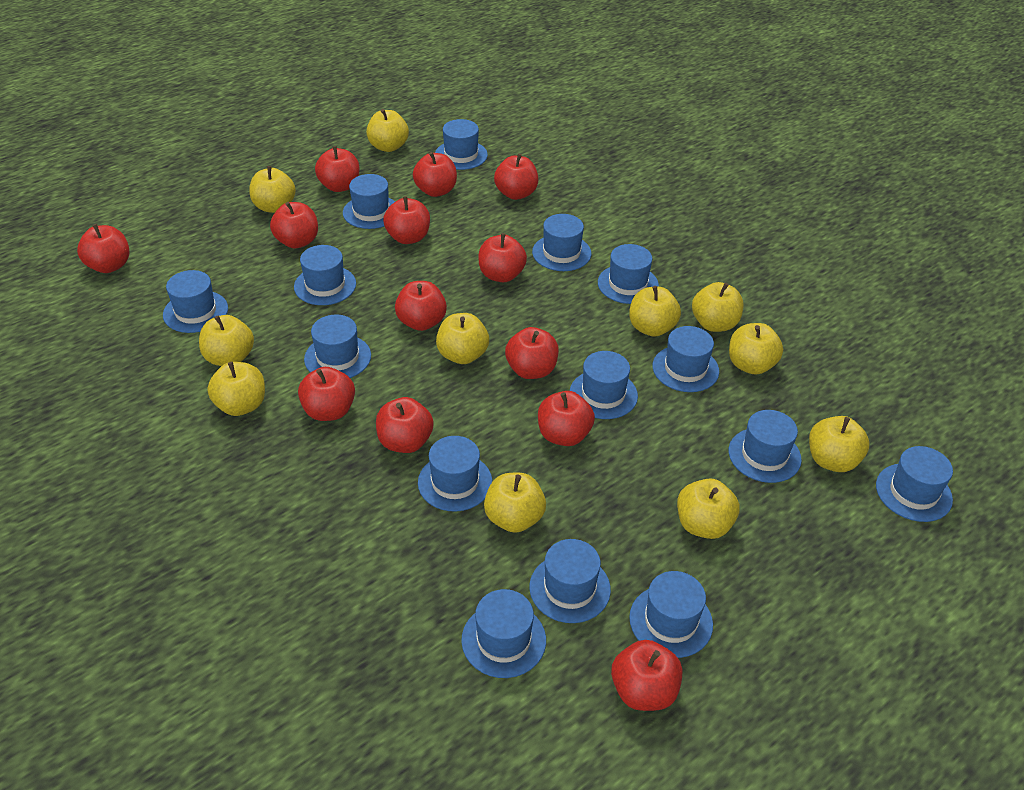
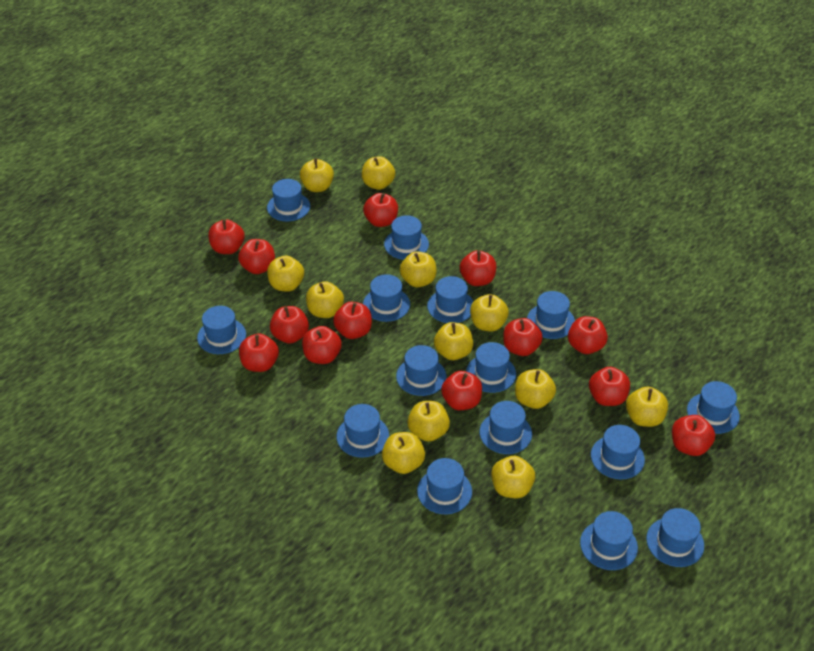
yellow apple: 11 -> 12

